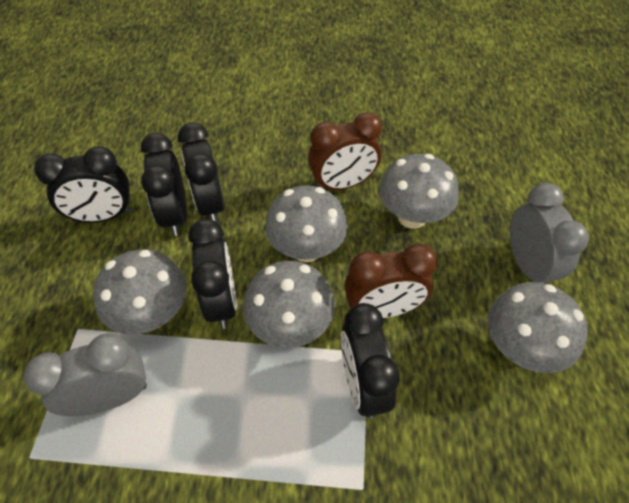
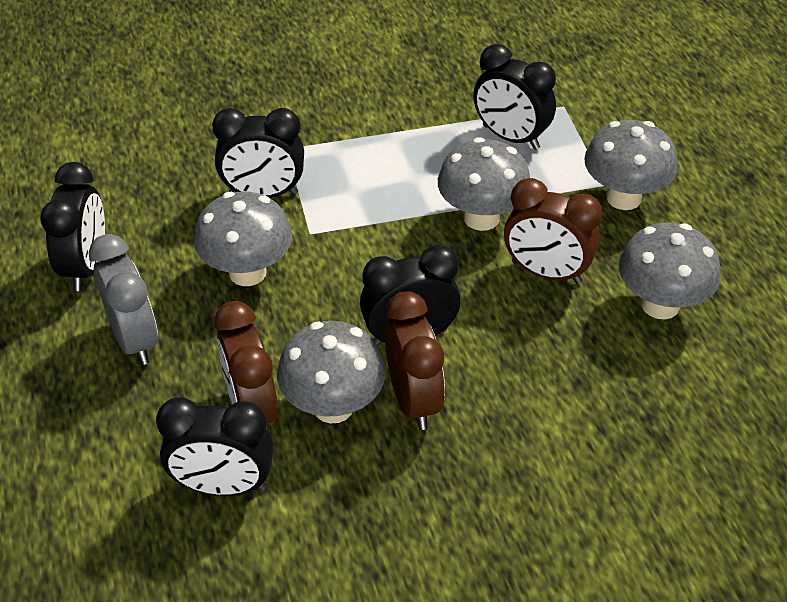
brown clock: 2 -> 3
grey clock: 2 -> 1

